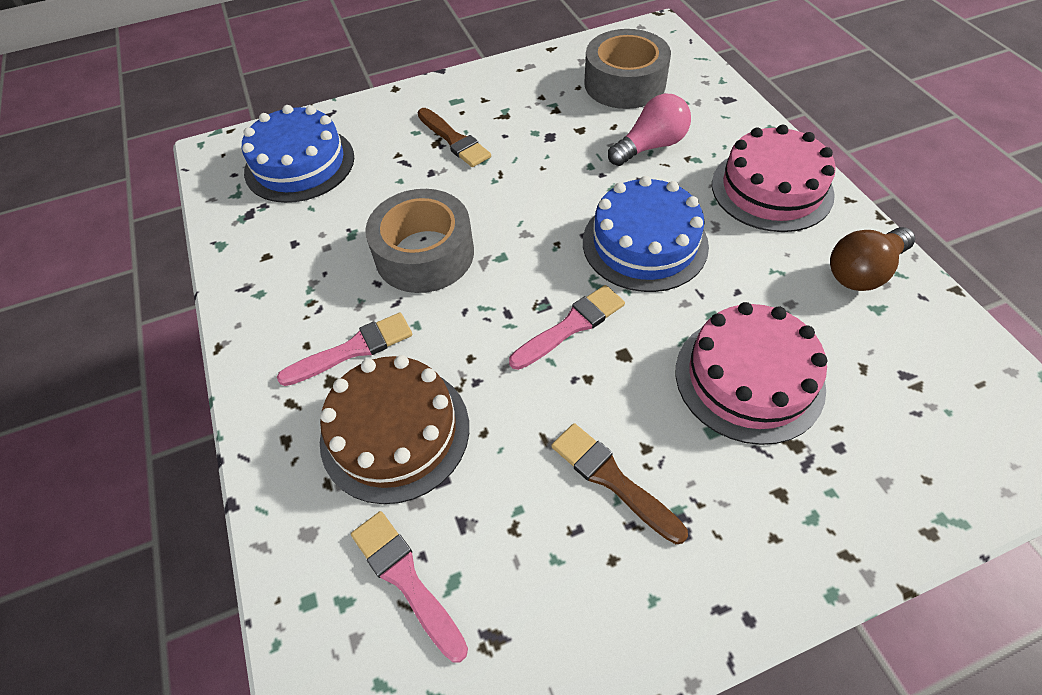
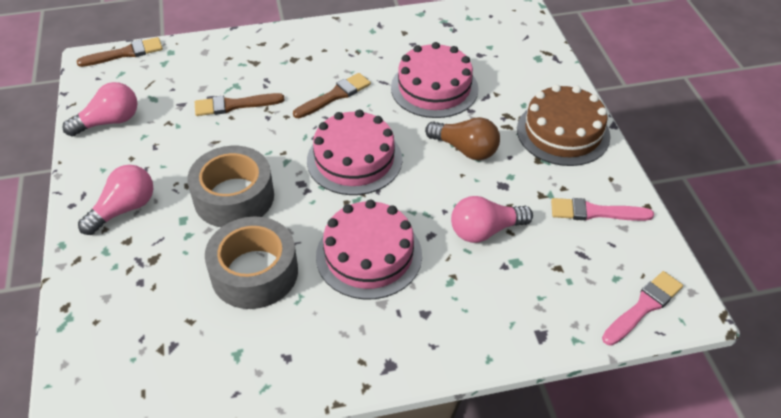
blue cake: 2 -> 0
brown brush: 2 -> 3
pink brush: 3 -> 2
pink cake: 2 -> 3
pink light bulb: 1 -> 3

